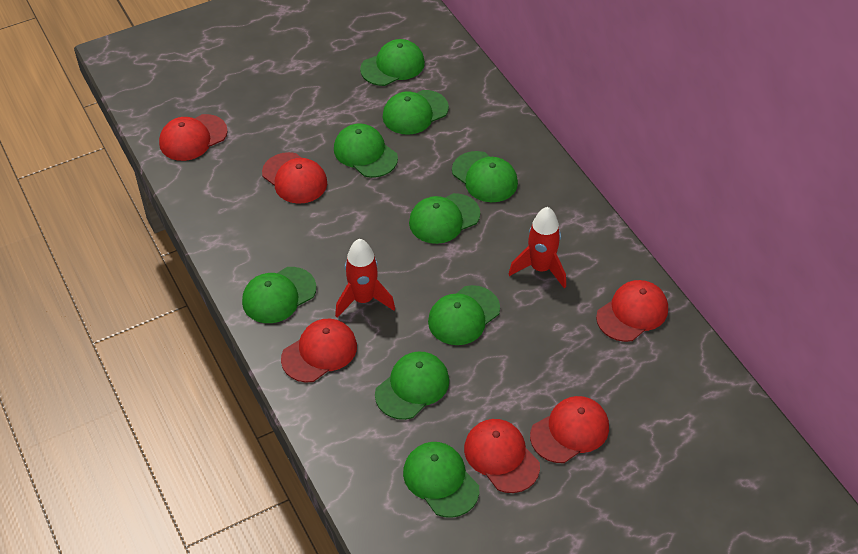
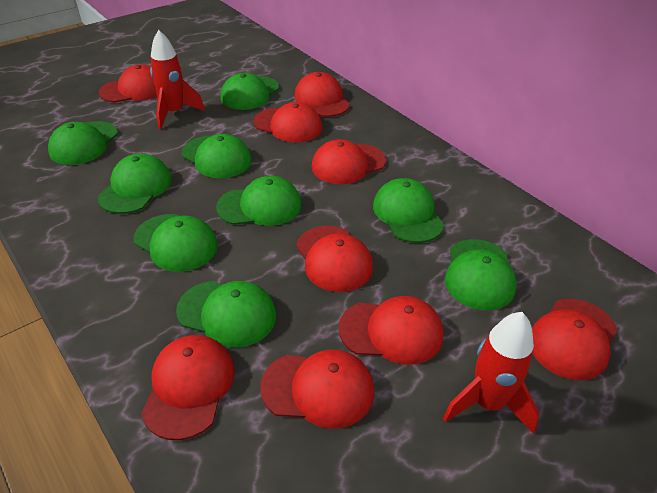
red cap: 6 -> 9

